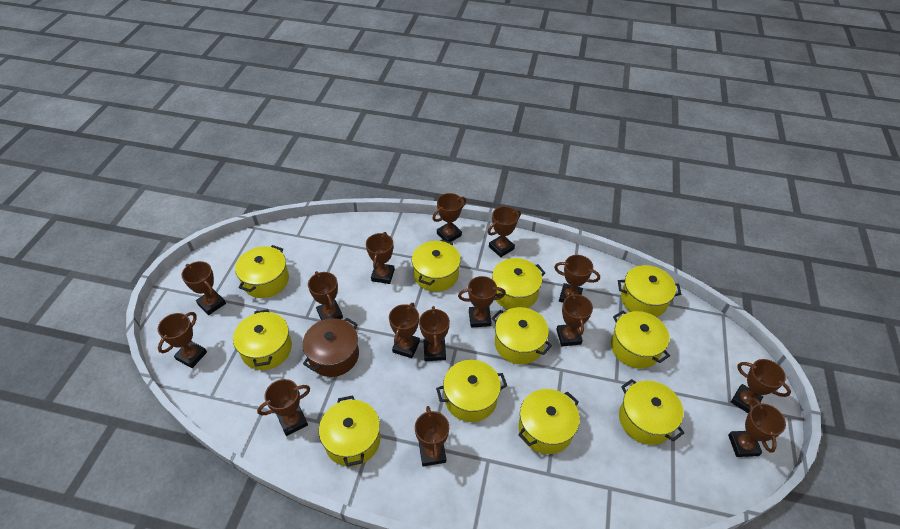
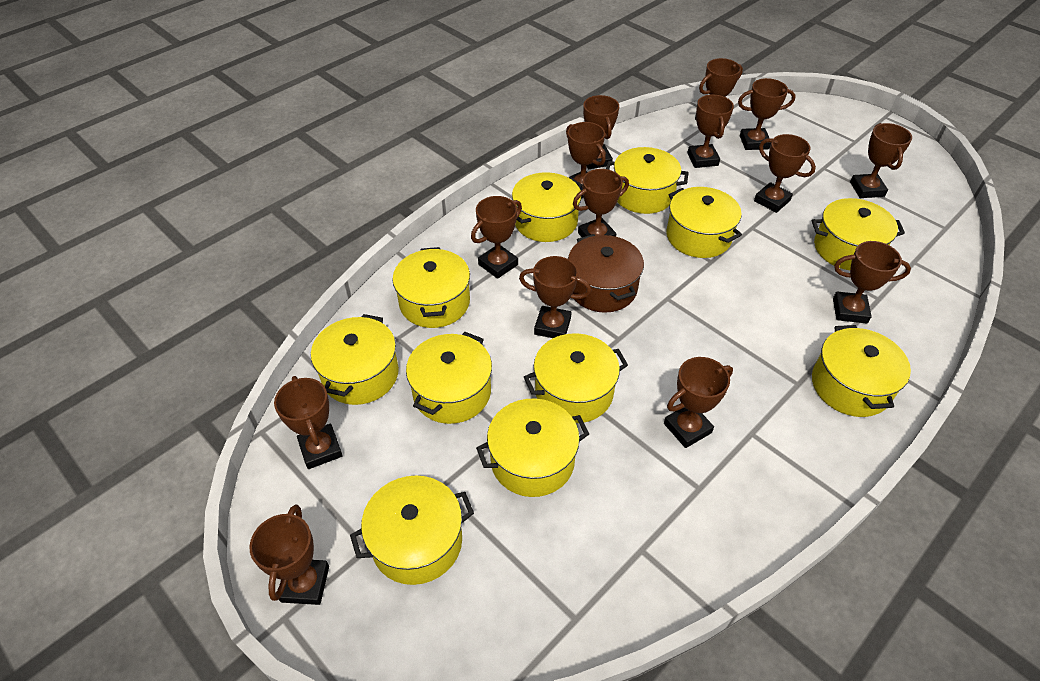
brown trophy: 15 -> 14

